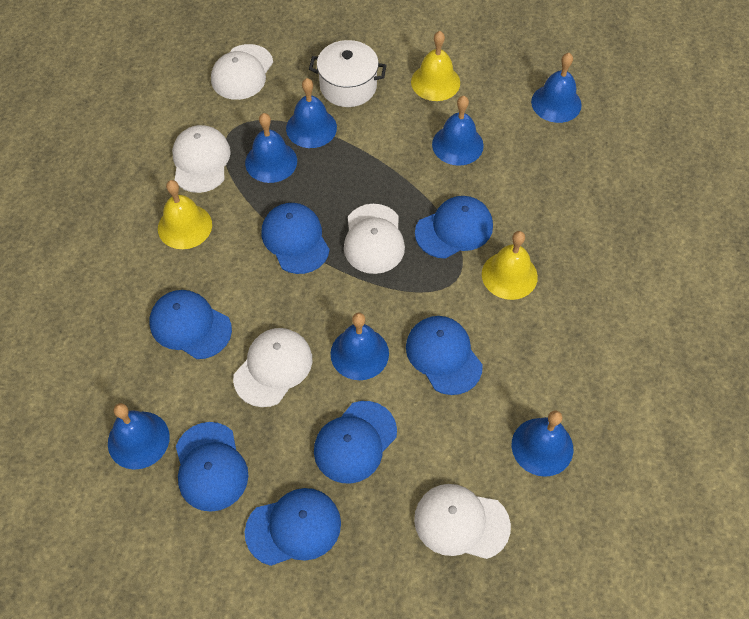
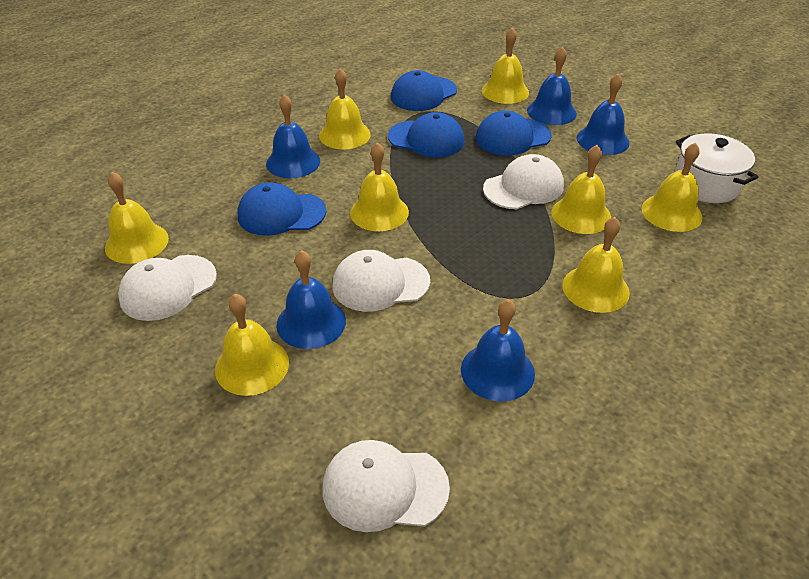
blue bell: 7 -> 5
blue cap: 7 -> 4
white cap: 5 -> 4
yellow bell: 3 -> 8

